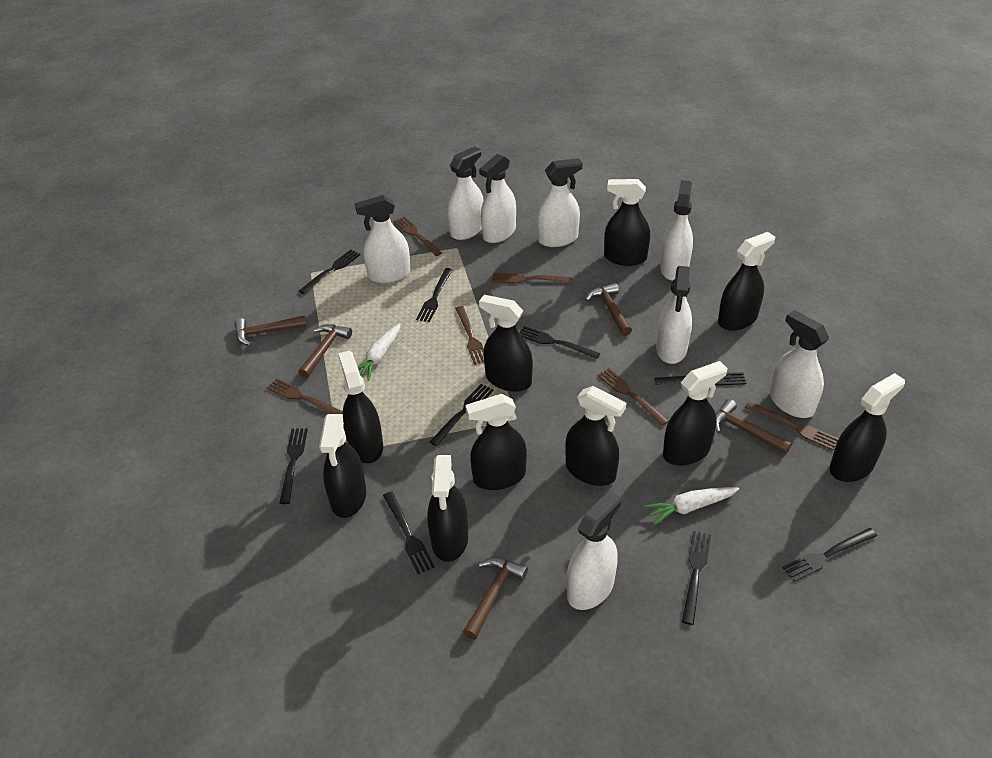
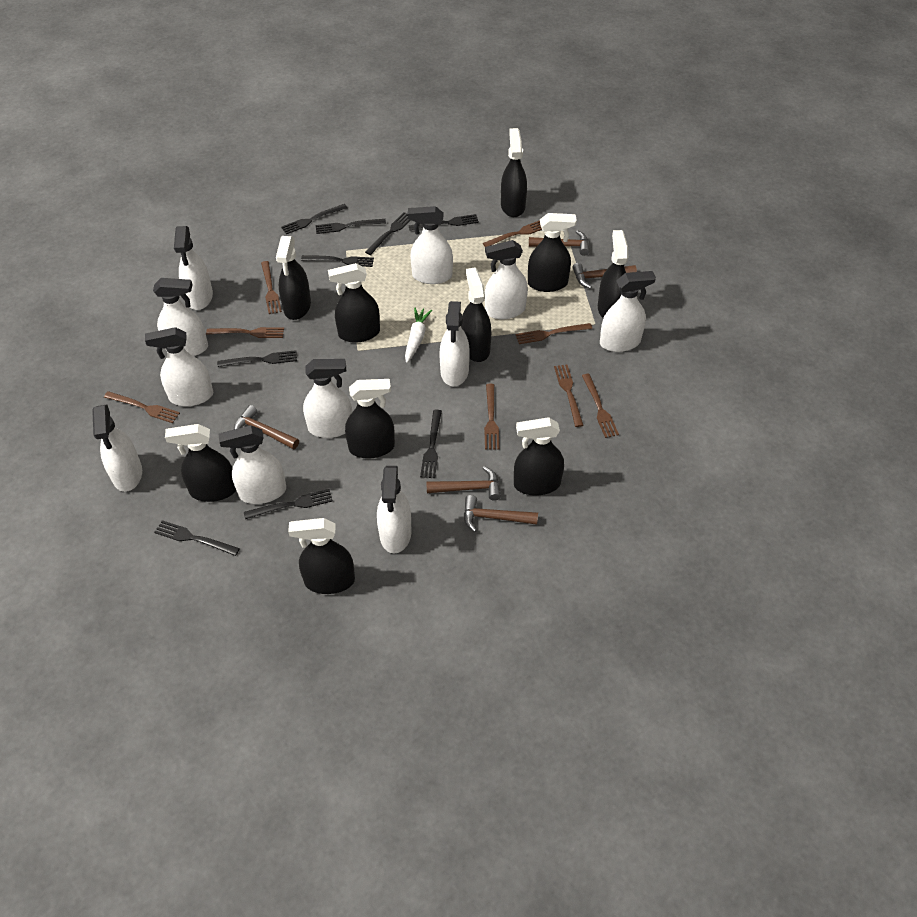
brown fork: 6 -> 8
white carrot: 2 -> 1
white spray bottle: 8 -> 11

